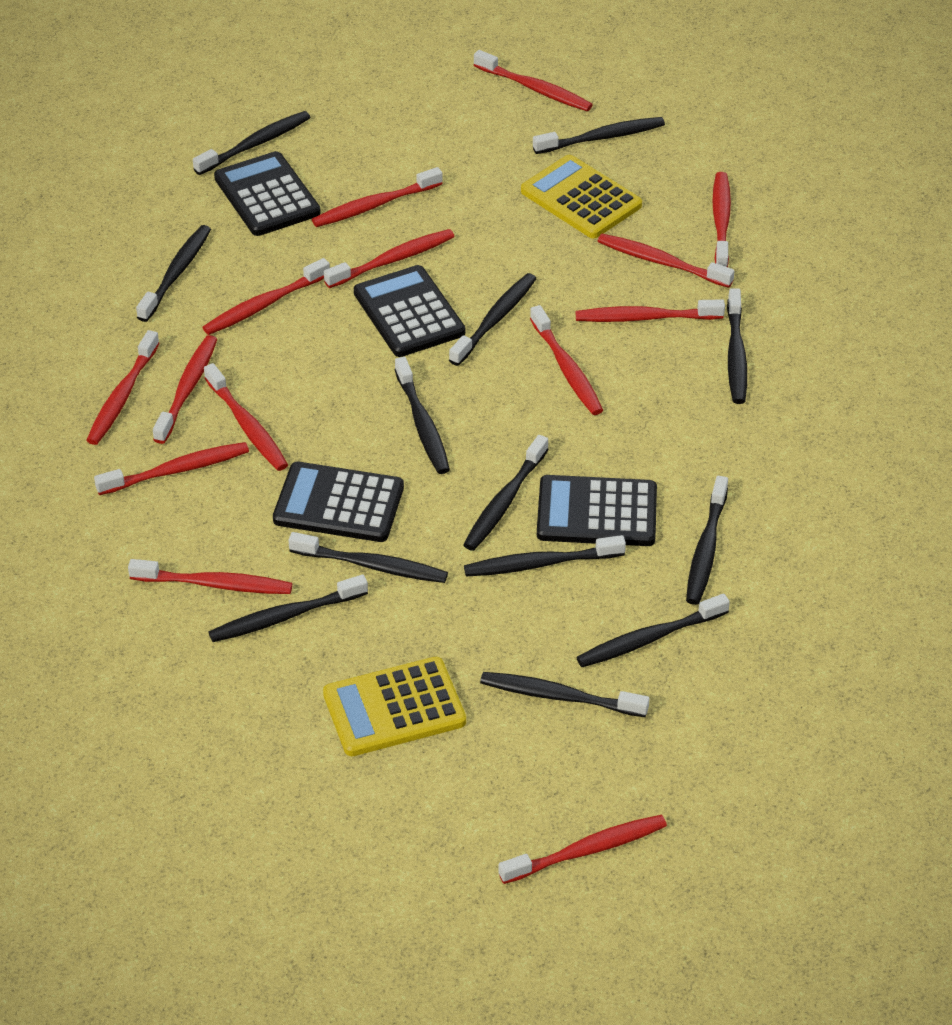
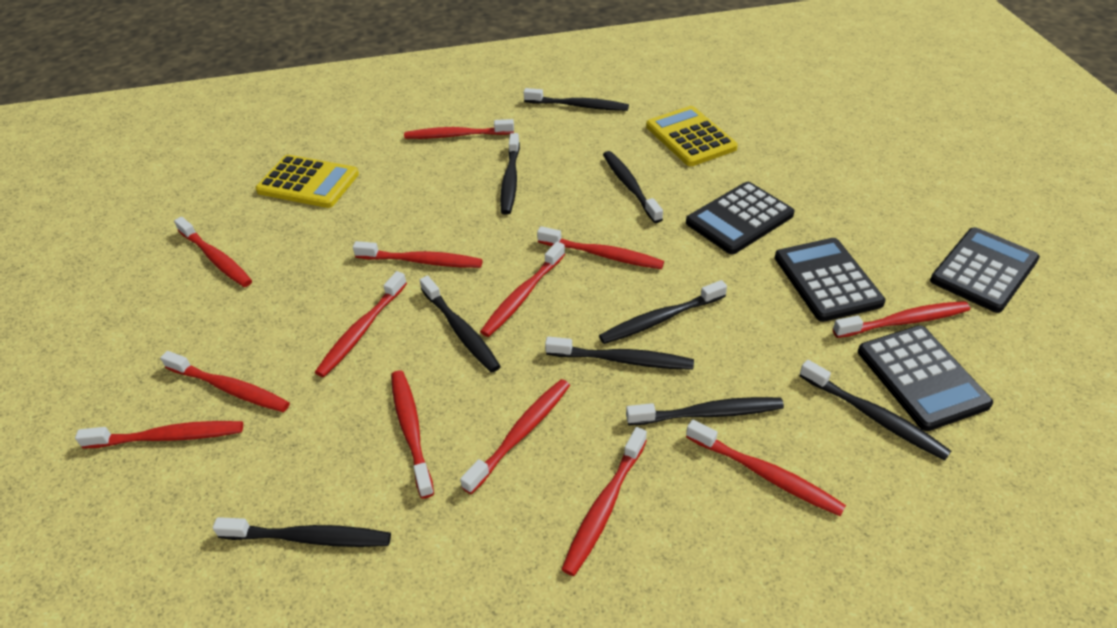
black toothbrush: 13 -> 9
red toothbrush: 14 -> 13

